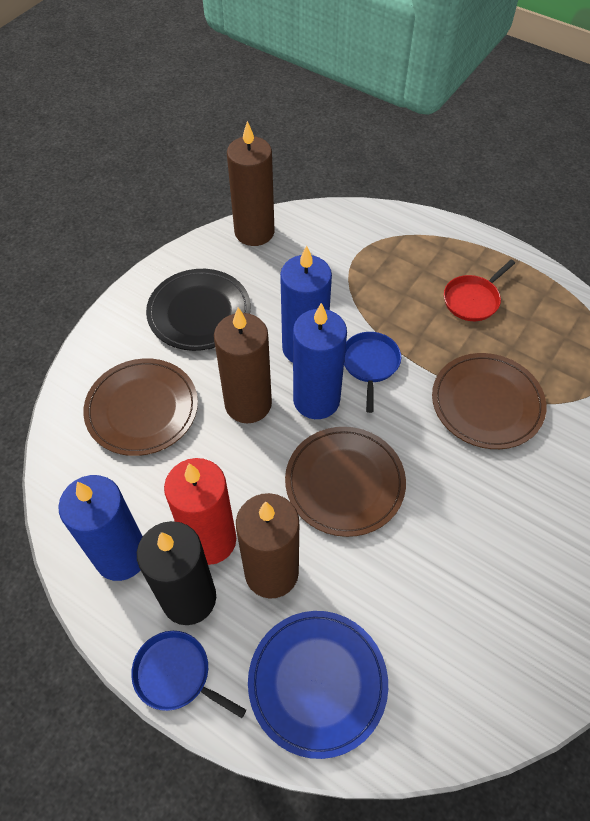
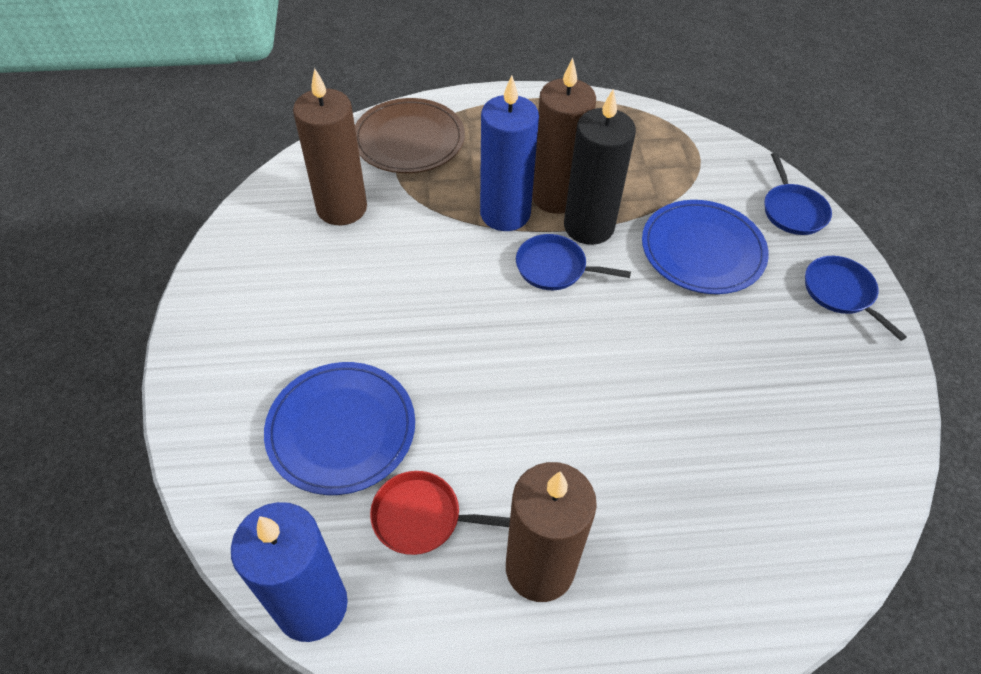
black plate: 1 -> 0
blue candle: 3 -> 2
blue pan: 2 -> 3
blue plate: 1 -> 2
brown plate: 3 -> 1
red candle: 1 -> 0

